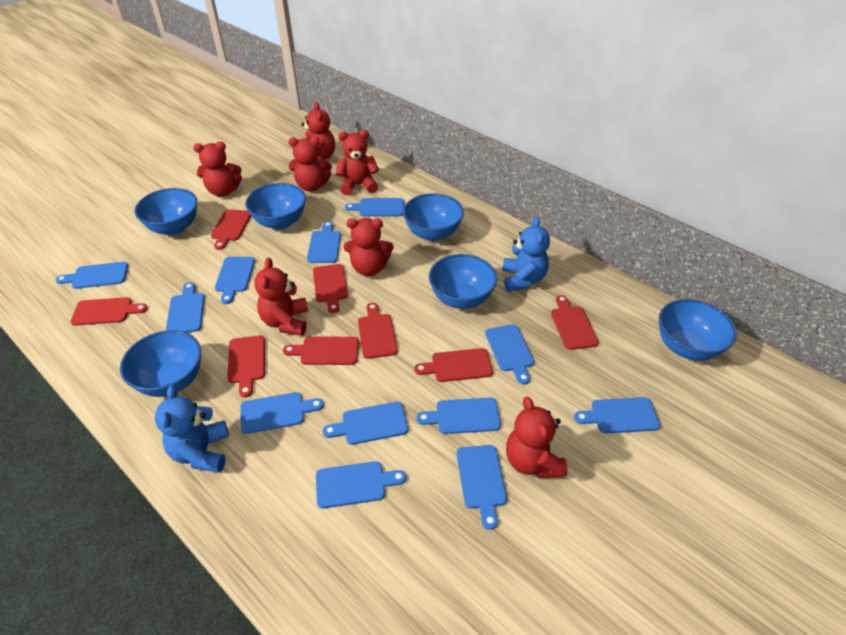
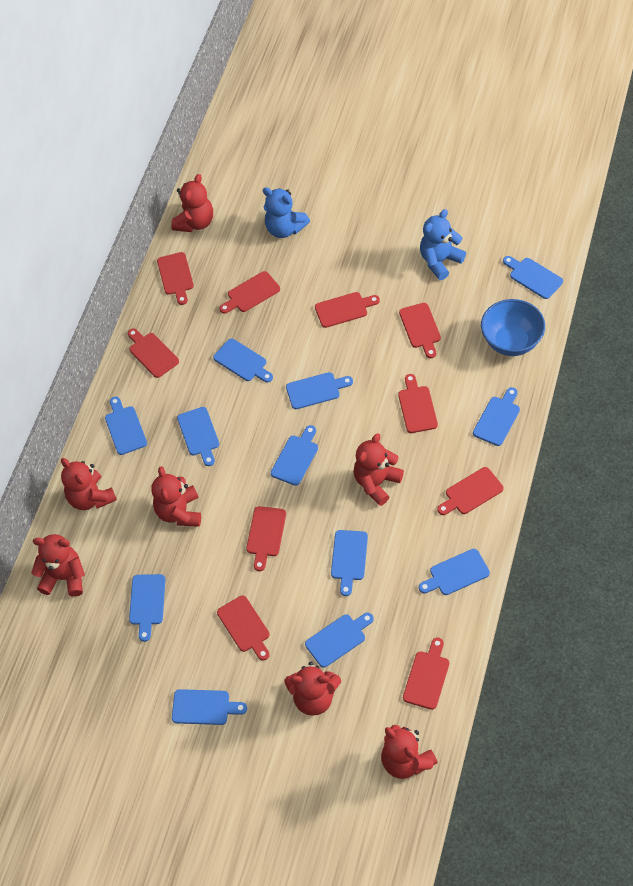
blue bowl: 6 -> 1
red cutting board: 8 -> 10

